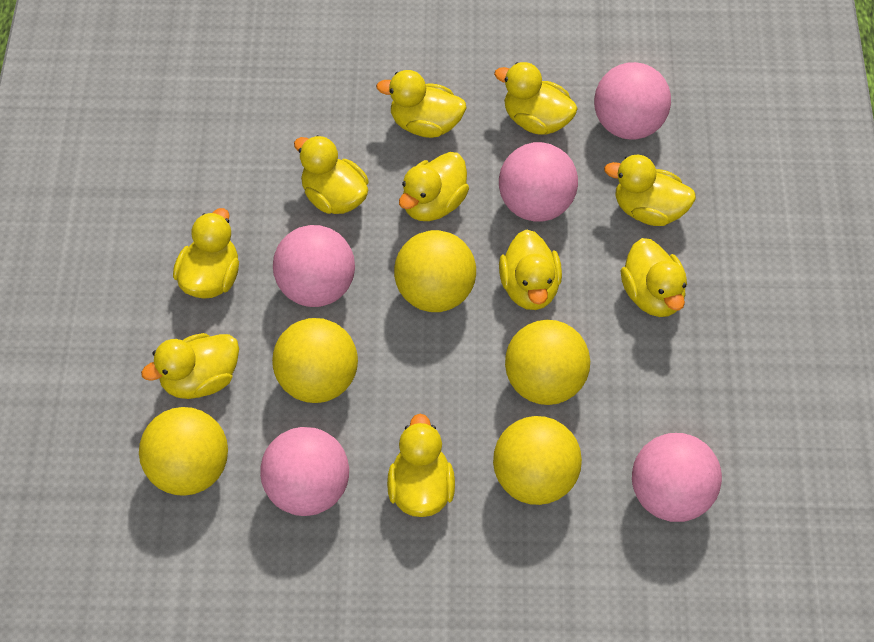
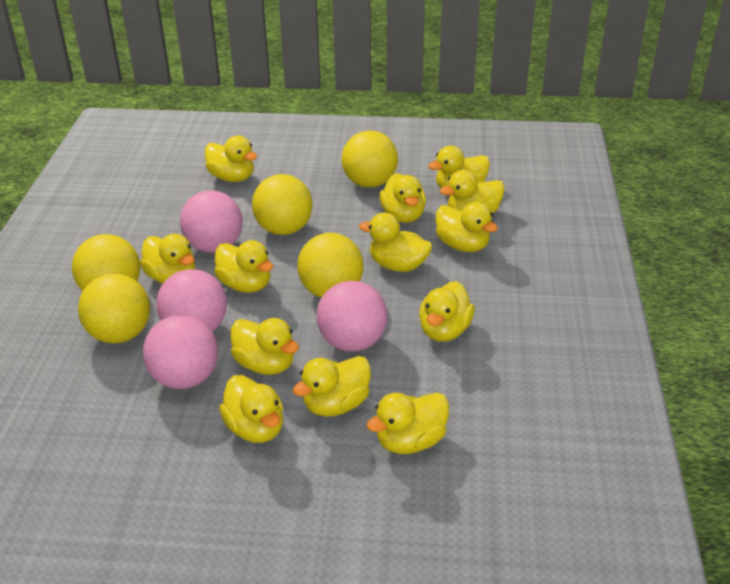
pink ball: 5 -> 4
yellow duck: 10 -> 13

